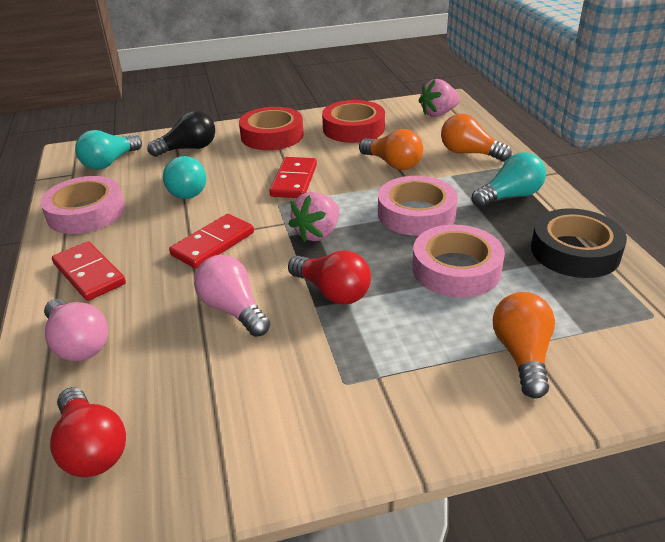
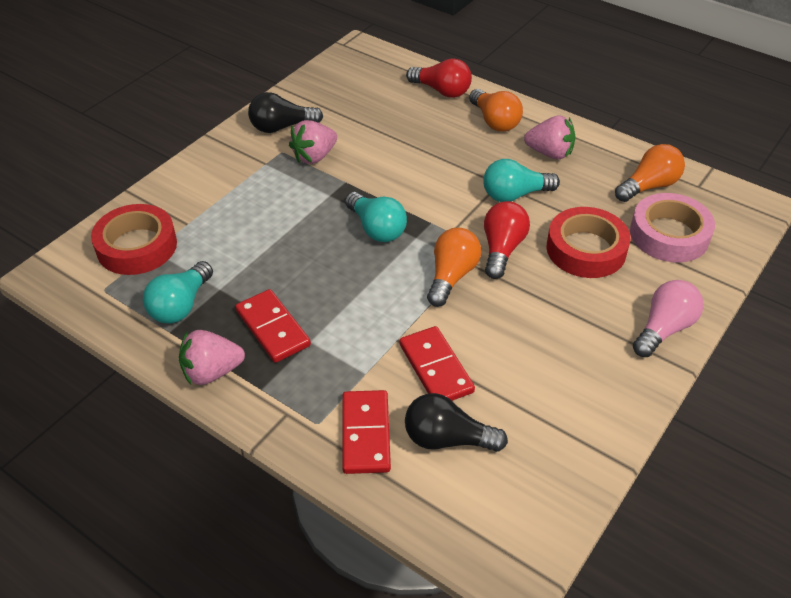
black light bulb: 1 -> 2
black tape: 1 -> 0
pink light bulb: 2 -> 1
pink strawberry: 2 -> 3
pink tape: 3 -> 1

